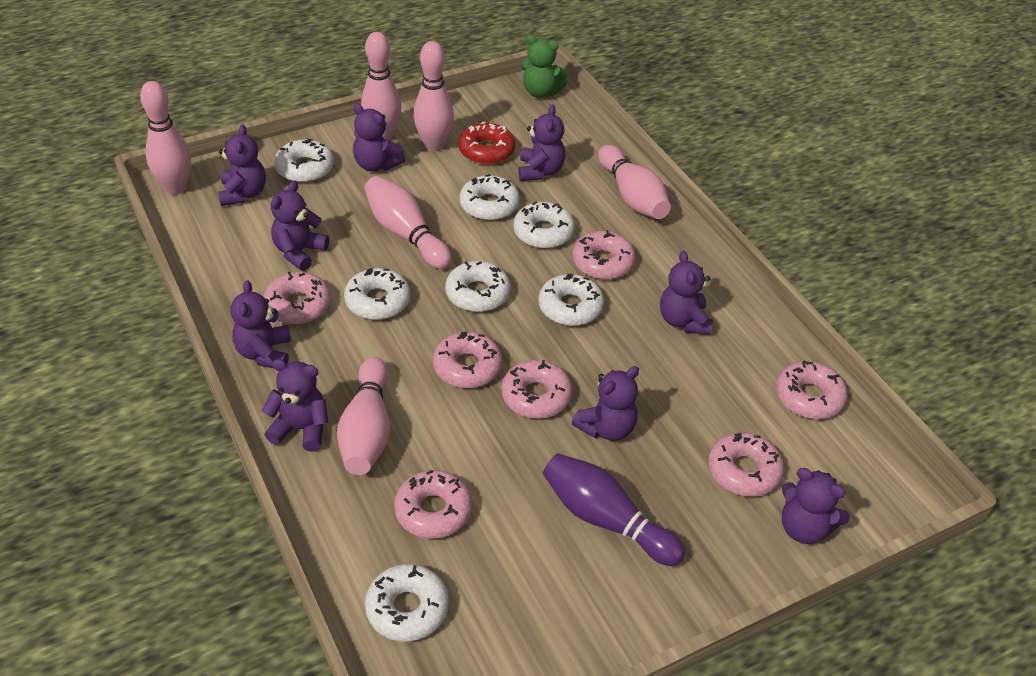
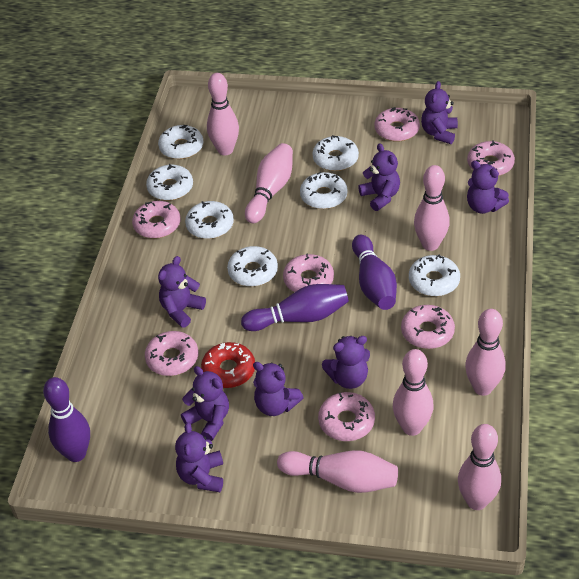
green teddy bear: 1 -> 0
pink bowling pin: 6 -> 7
purple bowling pin: 1 -> 3
purple teddy bear: 9 -> 8

